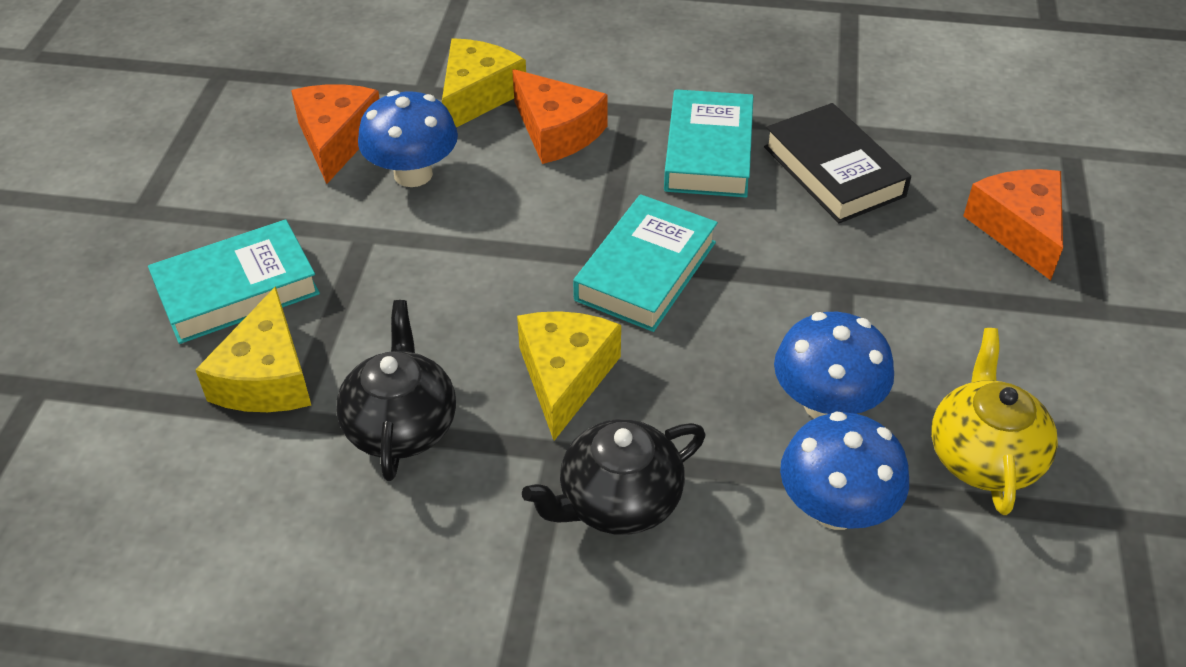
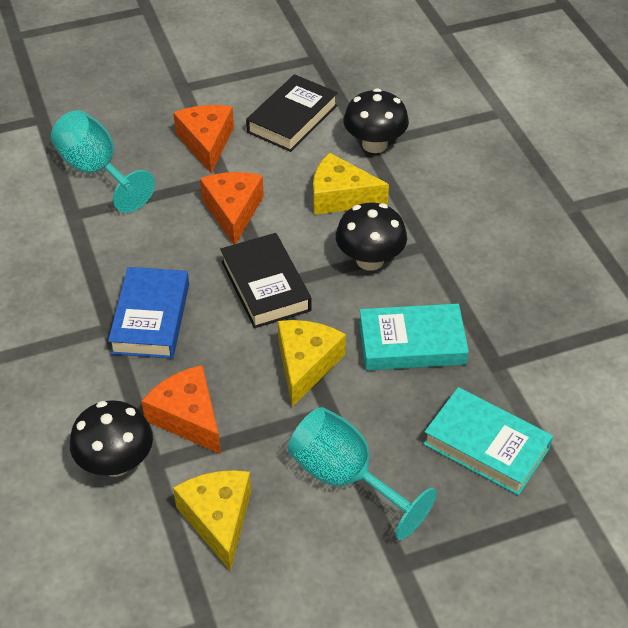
black book: 1 -> 2
black mushroom: 0 -> 3
black teapot: 2 -> 0
blue book: 0 -> 1
blue mushroom: 3 -> 0
turquoise book: 3 -> 2
turquoise goblet: 0 -> 2
yellow teapot: 1 -> 0

